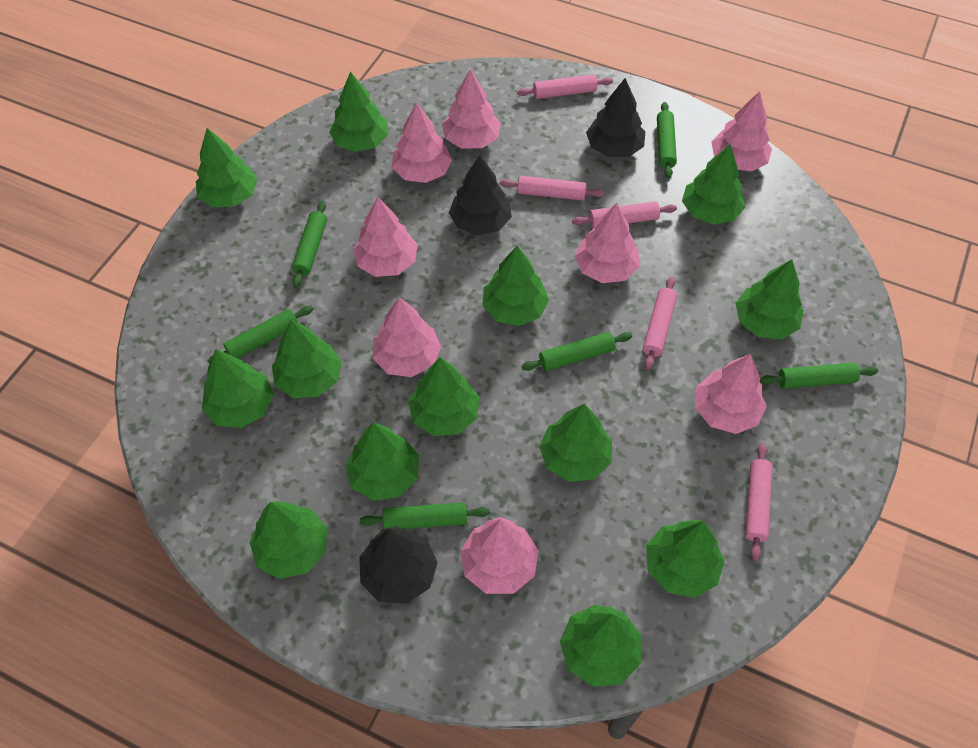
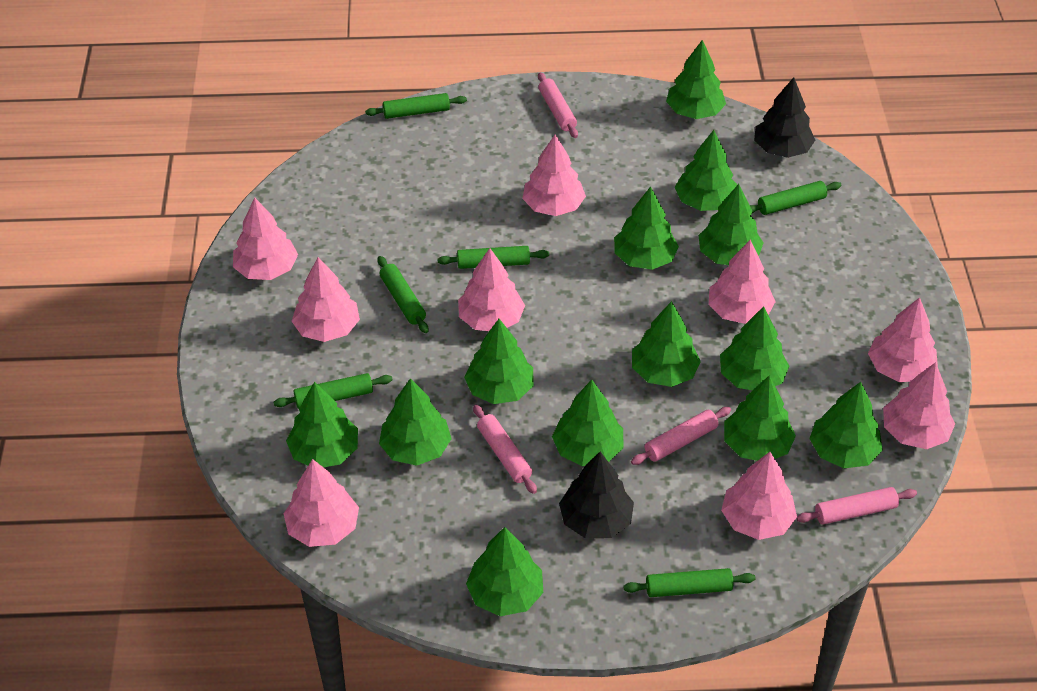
black tree: 3 -> 2
pink rolling pin: 5 -> 4
pink tree: 8 -> 9

